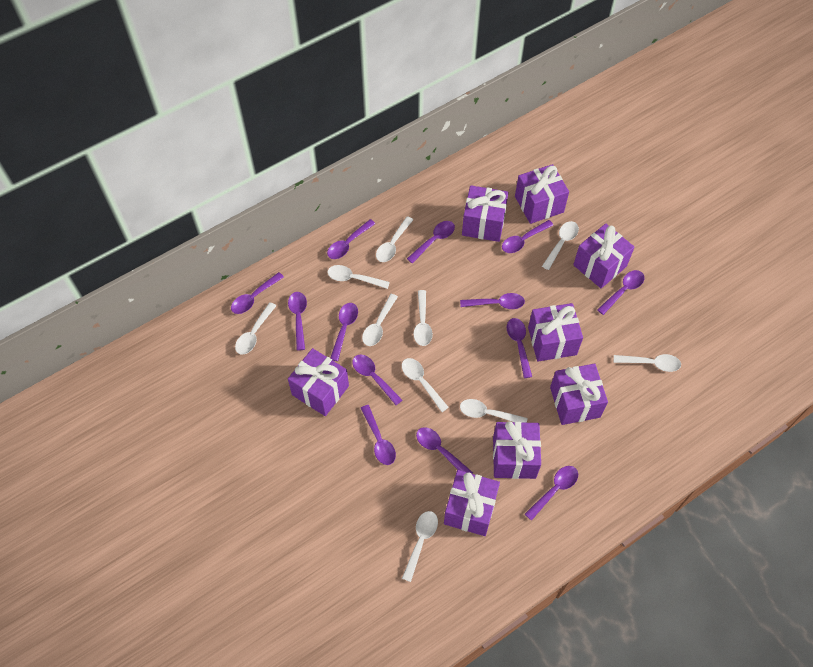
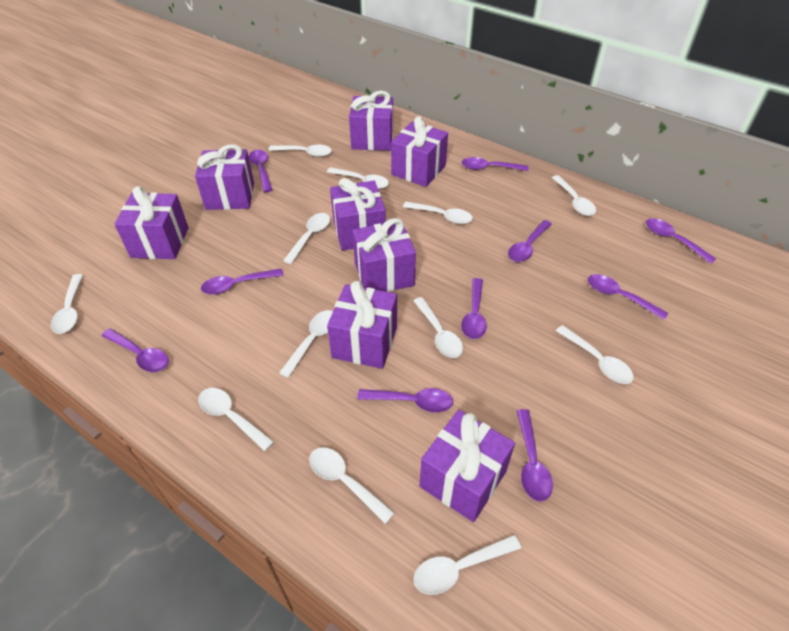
purple spoon: 13 -> 10
white spoon: 10 -> 12

